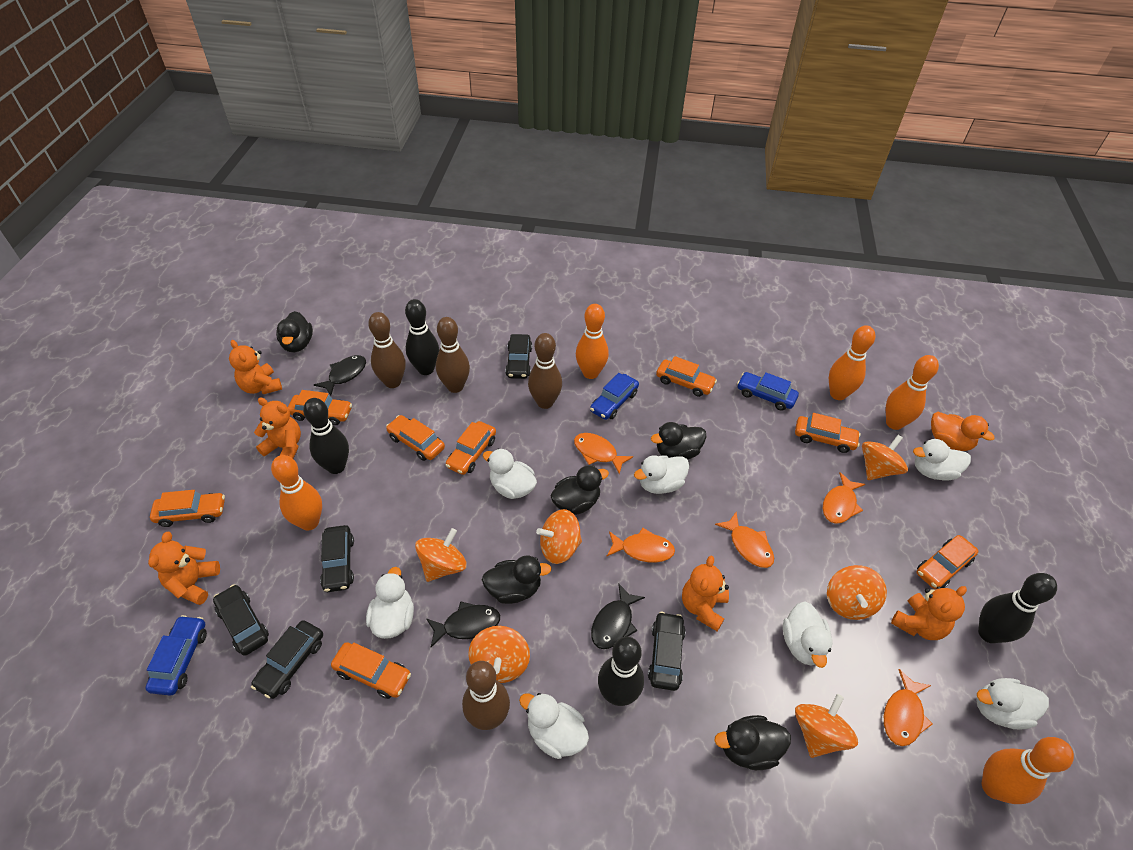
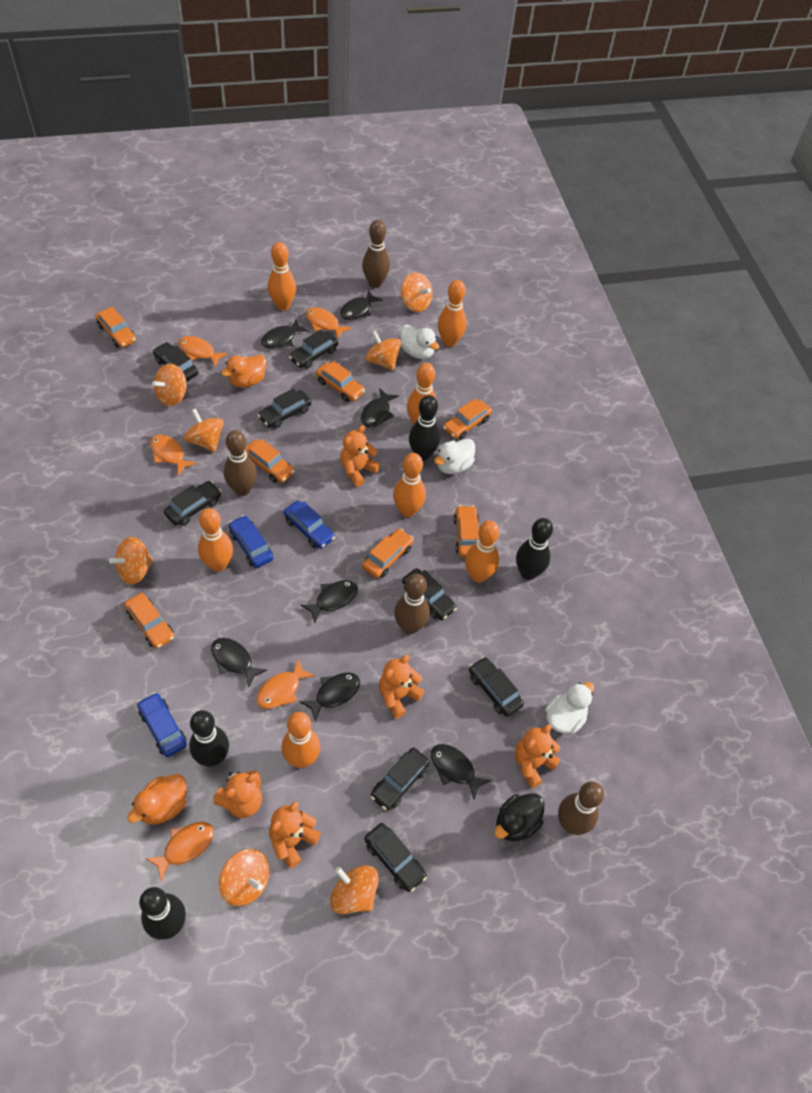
black car: 5 -> 8
black duck: 5 -> 1
black fish: 3 -> 7
orange bowling pin: 5 -> 7
orange car: 8 -> 7
orange duck: 1 -> 2
orange spinning top: 6 -> 7
white duck: 7 -> 3

